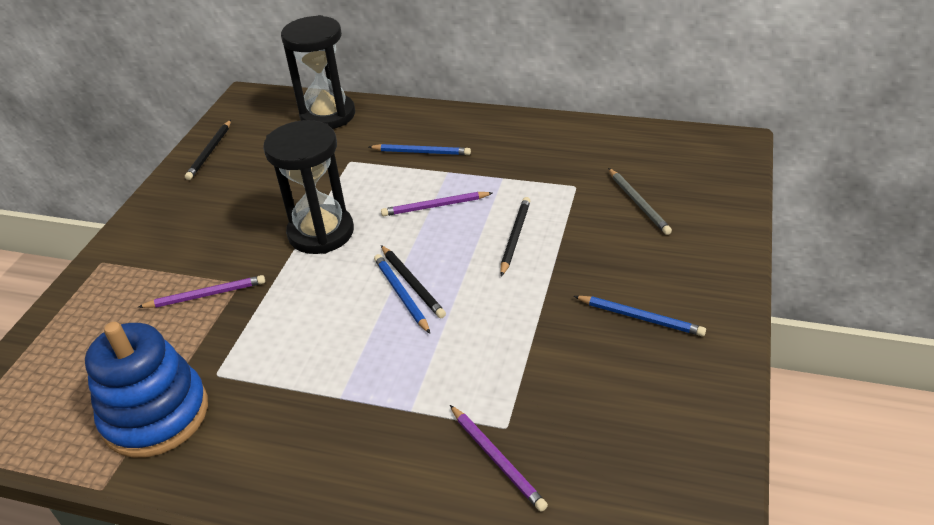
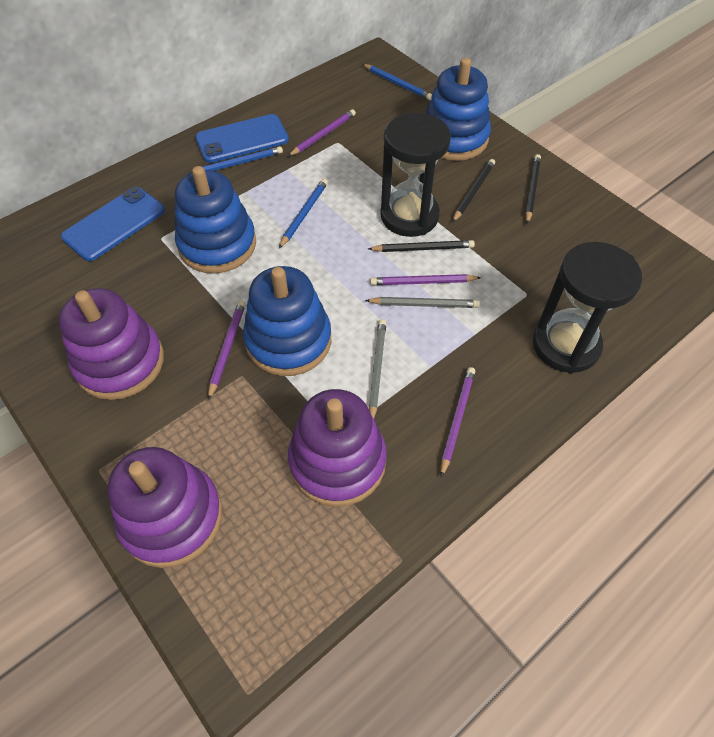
blue phone: 0 -> 2
blue stacking toy: 1 -> 3
grey pencil: 1 -> 2
purple pencil: 3 -> 4
purple stacking toy: 0 -> 3

